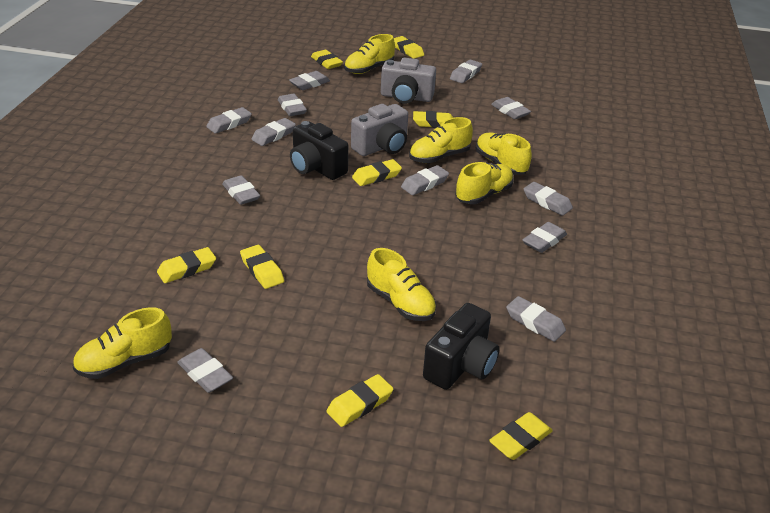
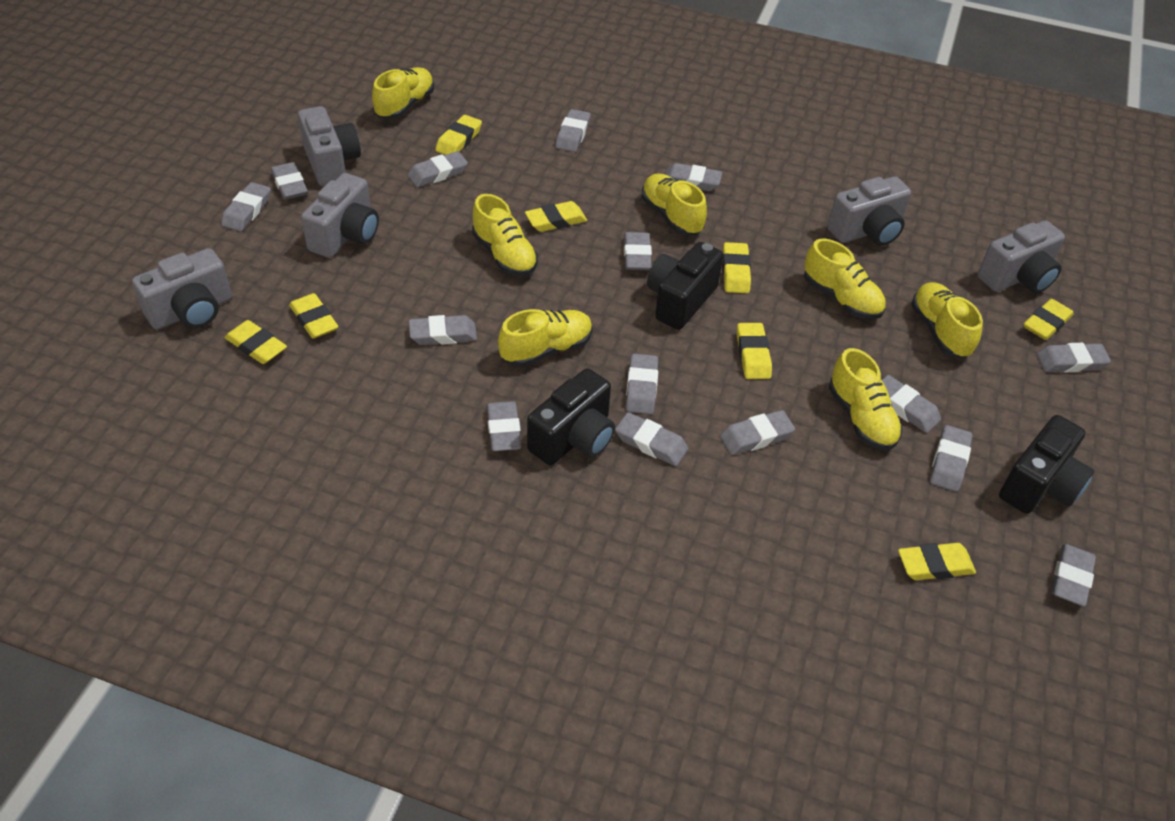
black camera: 2 -> 3
grey camera: 2 -> 5
grey eraser: 12 -> 15
yellow shoe: 6 -> 7

